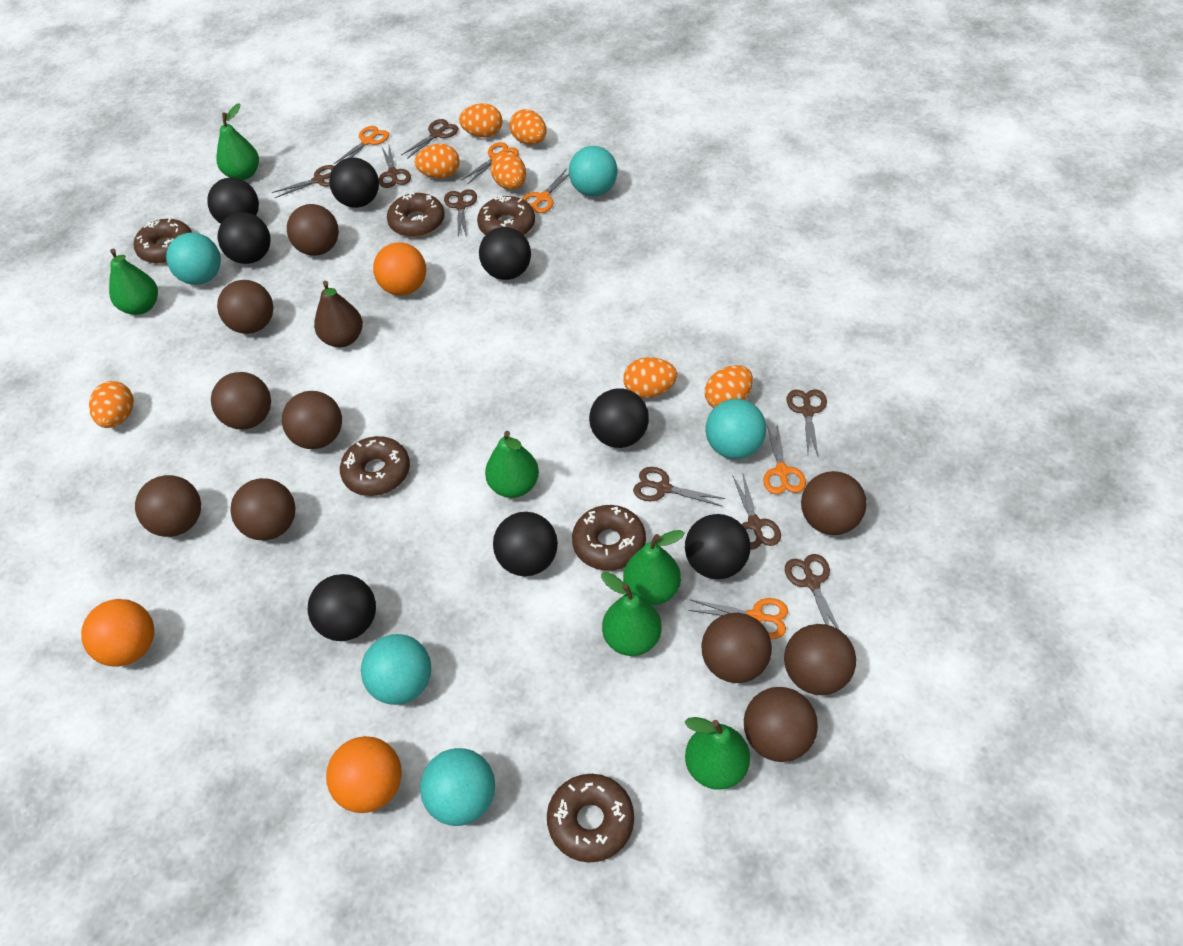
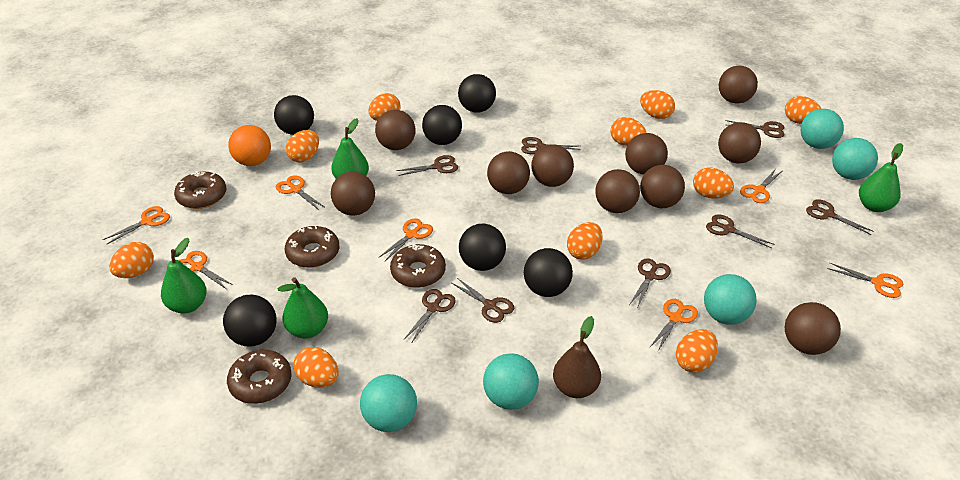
black ball: 8 -> 6
brown donut: 6 -> 4
green pear: 6 -> 4
orange ball: 3 -> 1
orange egg: 7 -> 10
orange scissors: 5 -> 7

